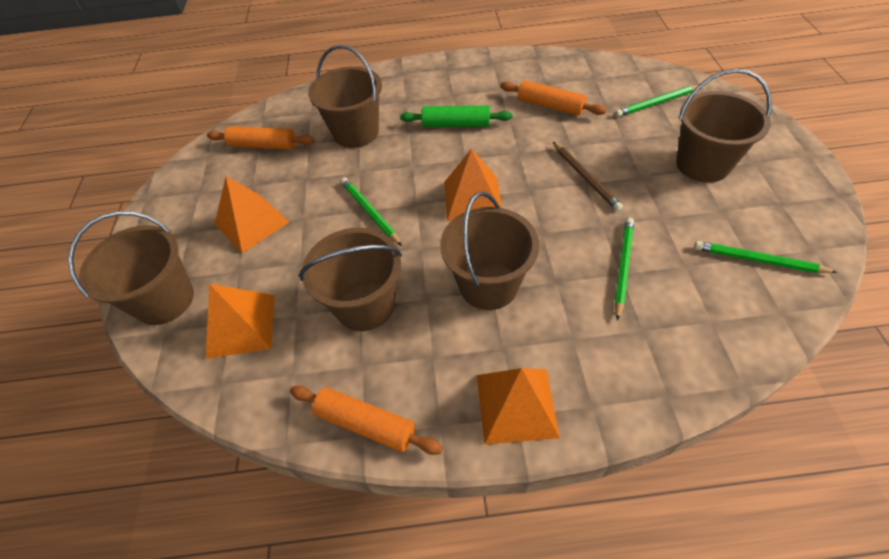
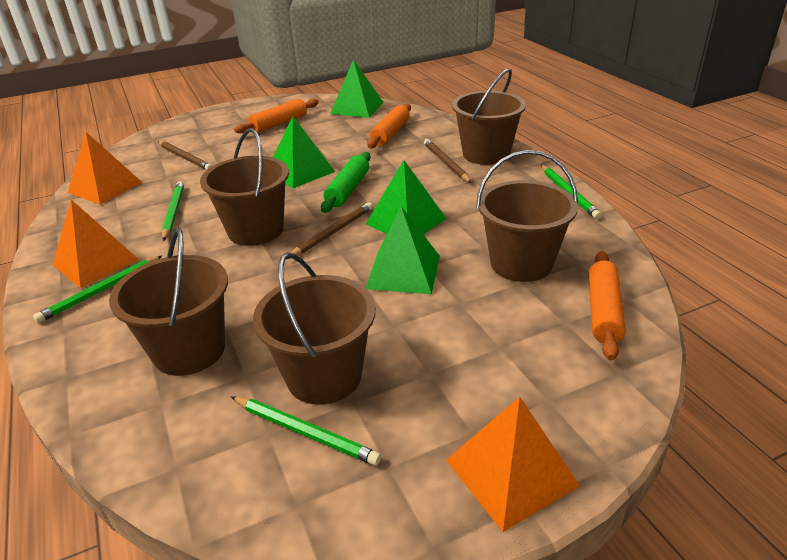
brown pencil: 1 -> 3
green pyramid: 0 -> 4
orange pyramid: 4 -> 3

